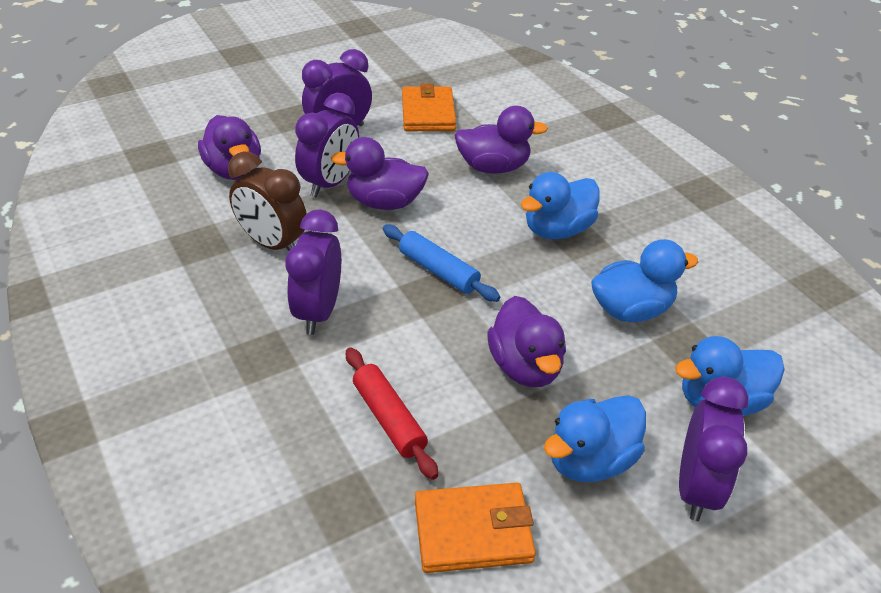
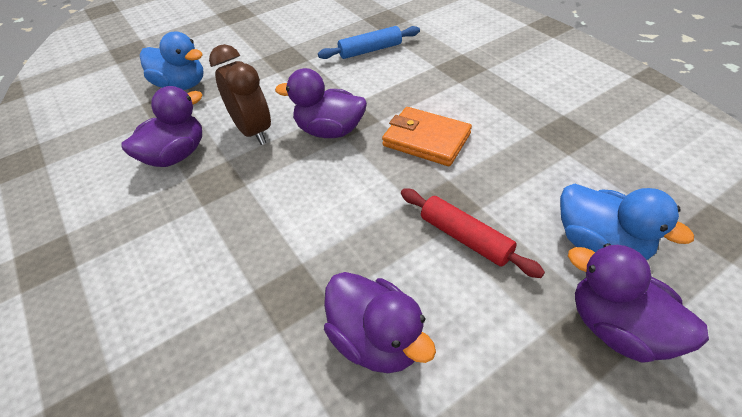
blue duck: 4 -> 2
orange wallet: 2 -> 1
purple clock: 4 -> 0

